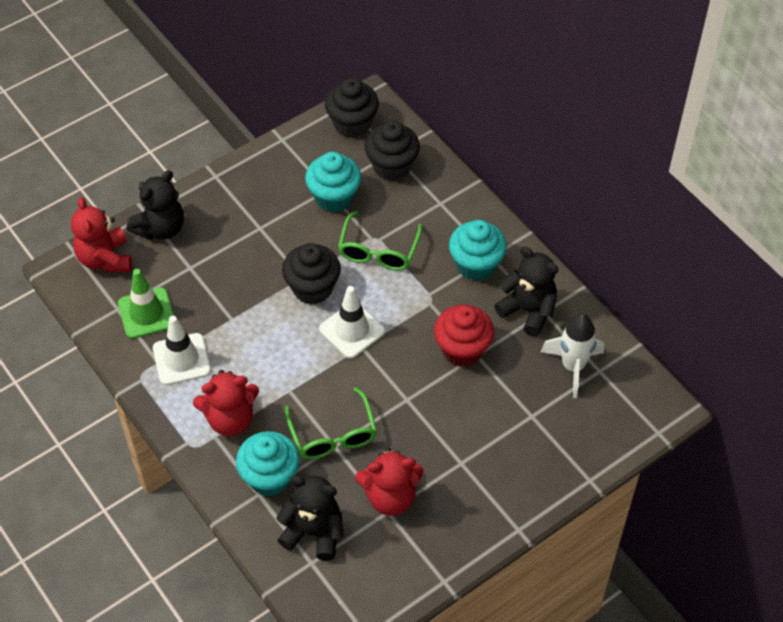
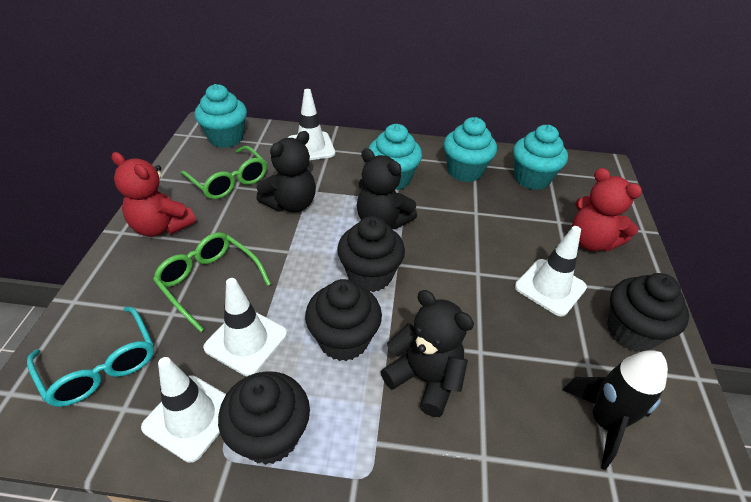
black cupcake: 3 -> 4
black rocket: 0 -> 1
green traffic cone: 1 -> 0
red cupcake: 1 -> 0
red teddy bear: 3 -> 2
turquoise cupcake: 3 -> 4
turquoise glasses: 0 -> 1
white rocket: 1 -> 0
white traffic cone: 2 -> 4

